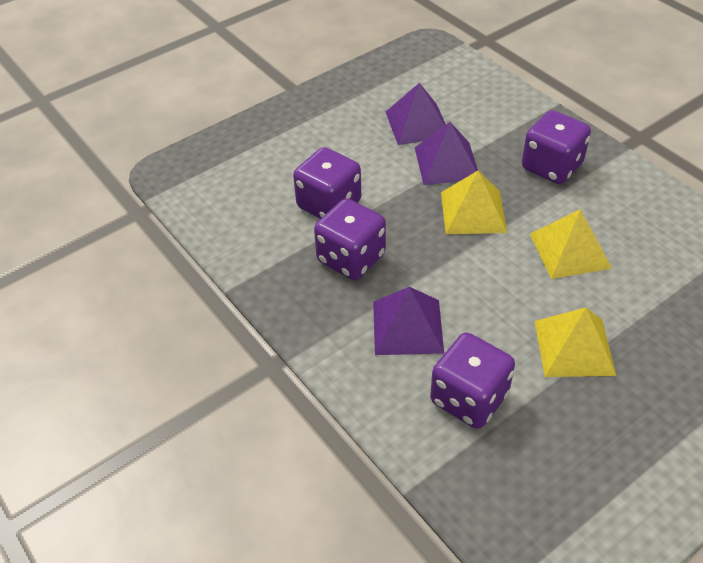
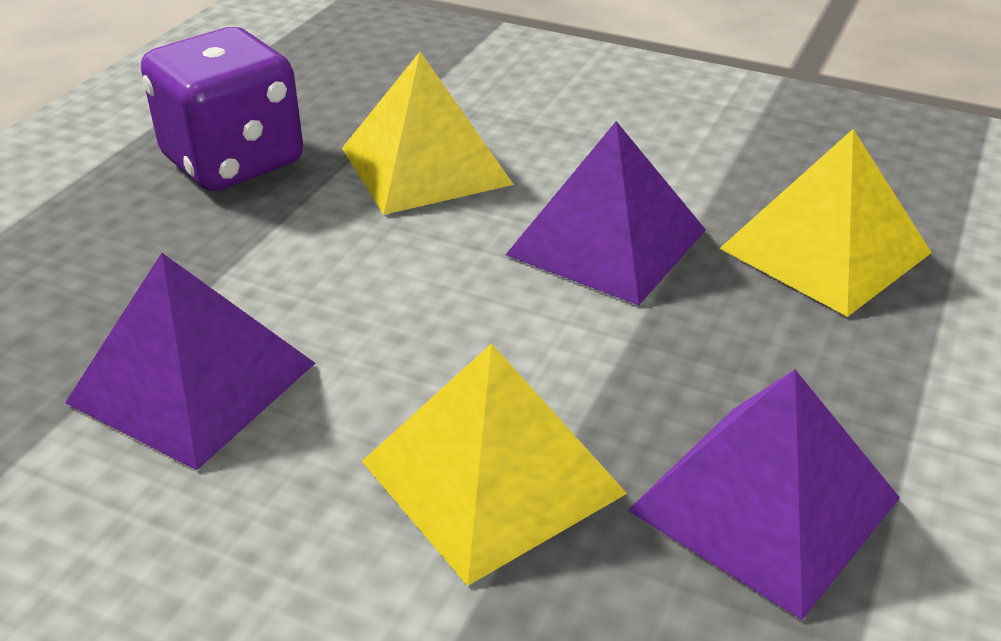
purple dice: 4 -> 1

